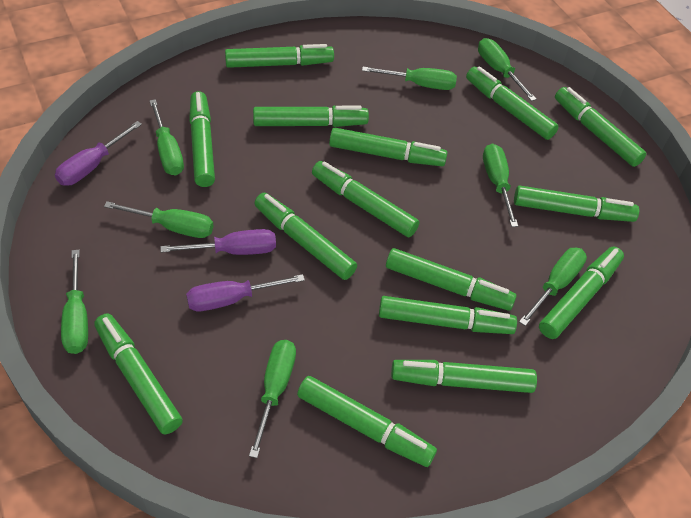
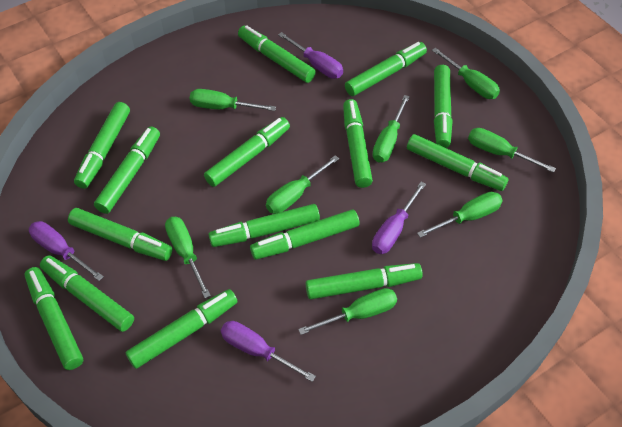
purple screwdriver: 3 -> 4

